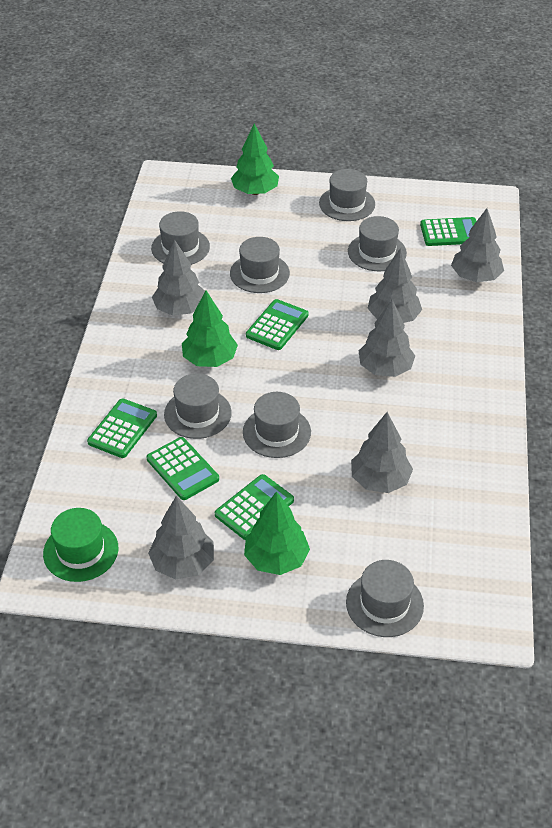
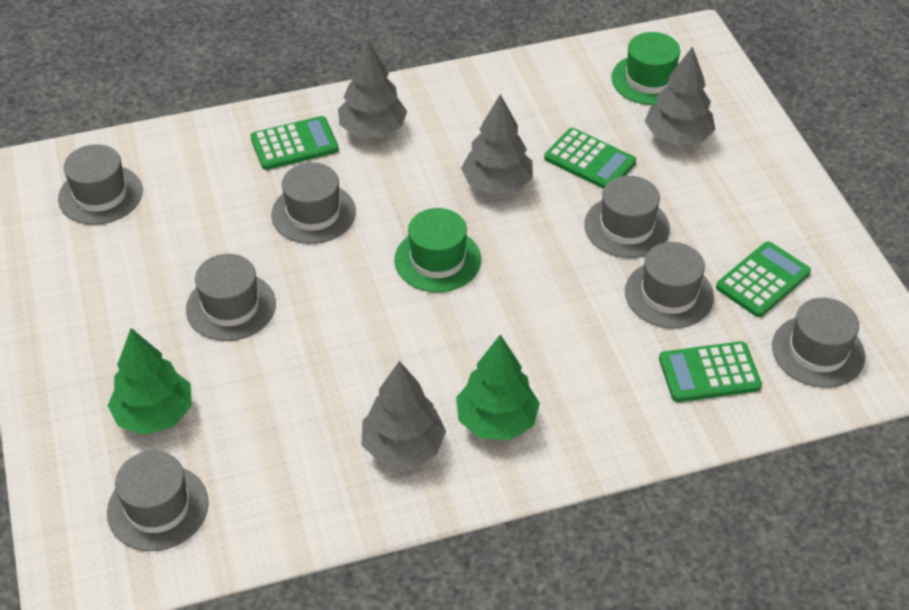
green calculator: 5 -> 4
green hat: 1 -> 2
green tree: 3 -> 2
grey tree: 6 -> 4

